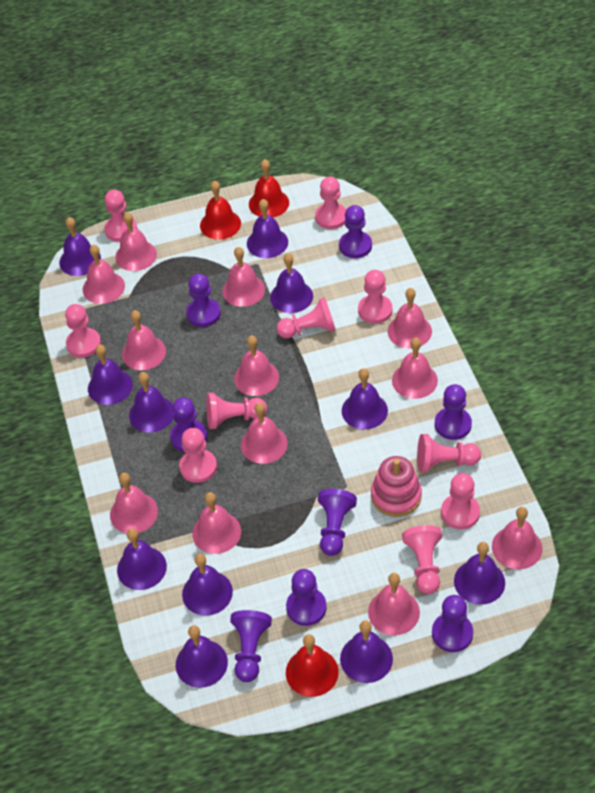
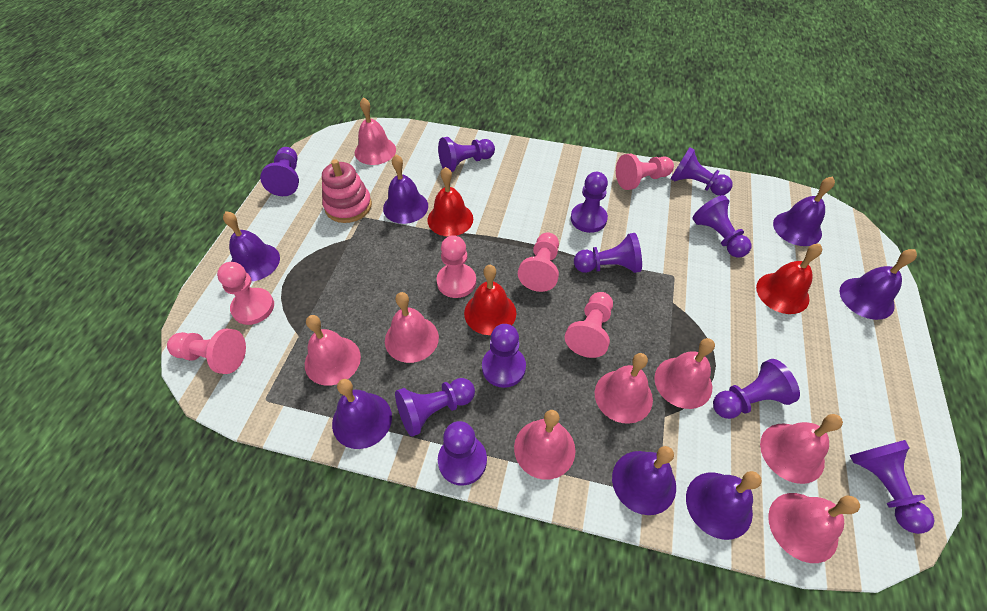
pink bell: 12 -> 8
pink pawn: 10 -> 6
purple bell: 11 -> 7
purple pawn: 8 -> 11

